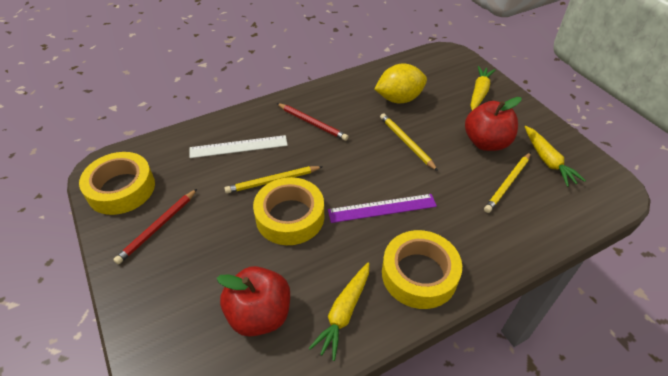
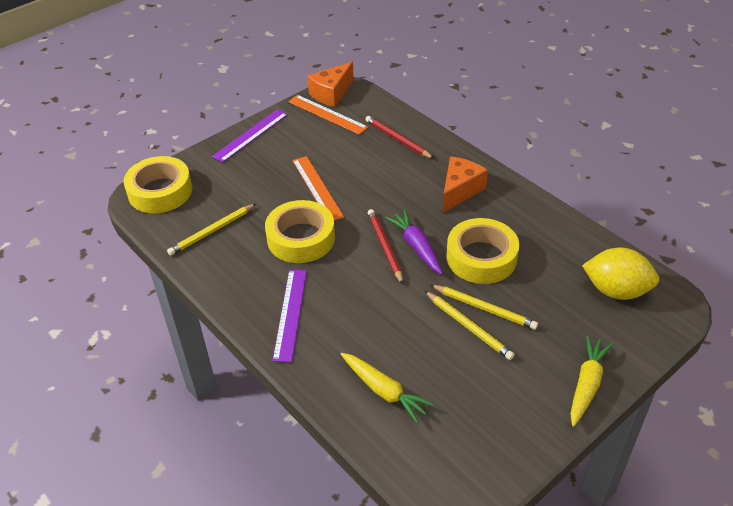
orange cheese: 0 -> 2
orange ruler: 0 -> 2
purple carrot: 0 -> 1
purple ruler: 1 -> 2
red apple: 2 -> 0
white ruler: 1 -> 0
yellow carrot: 3 -> 2

